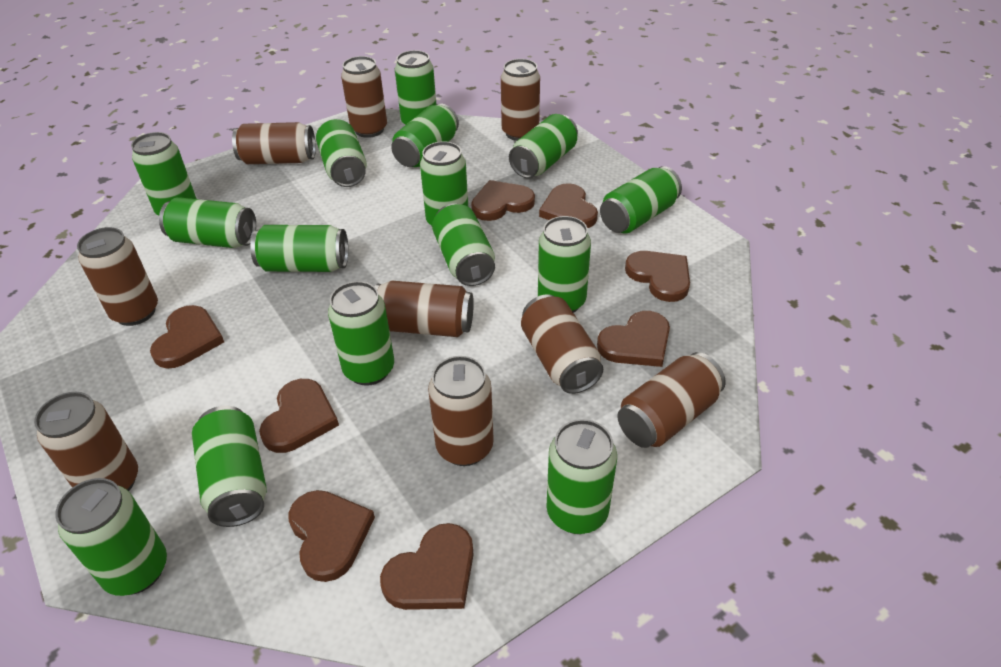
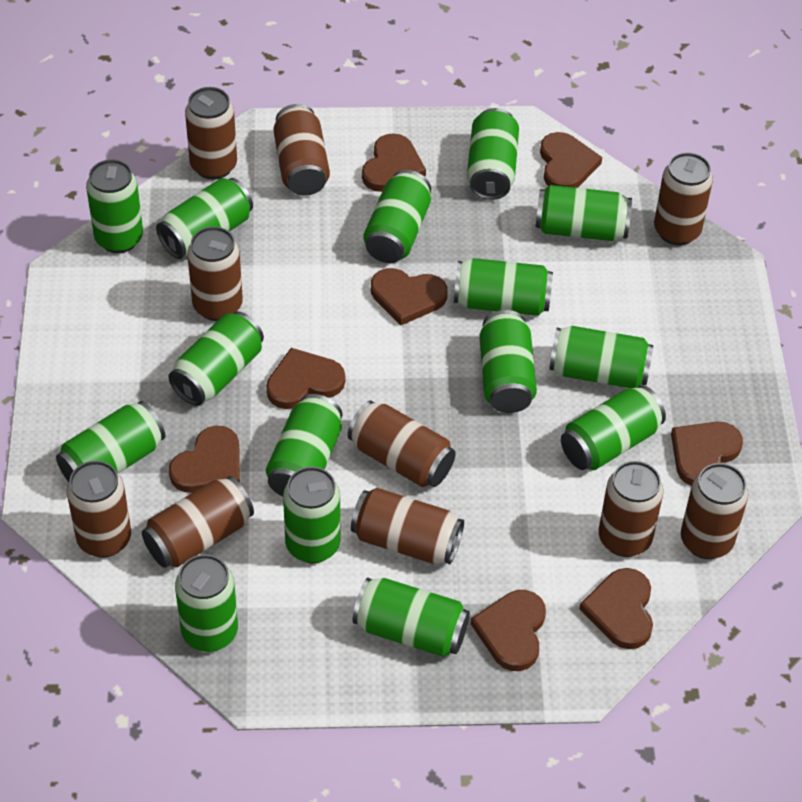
brown can: 9 -> 10

